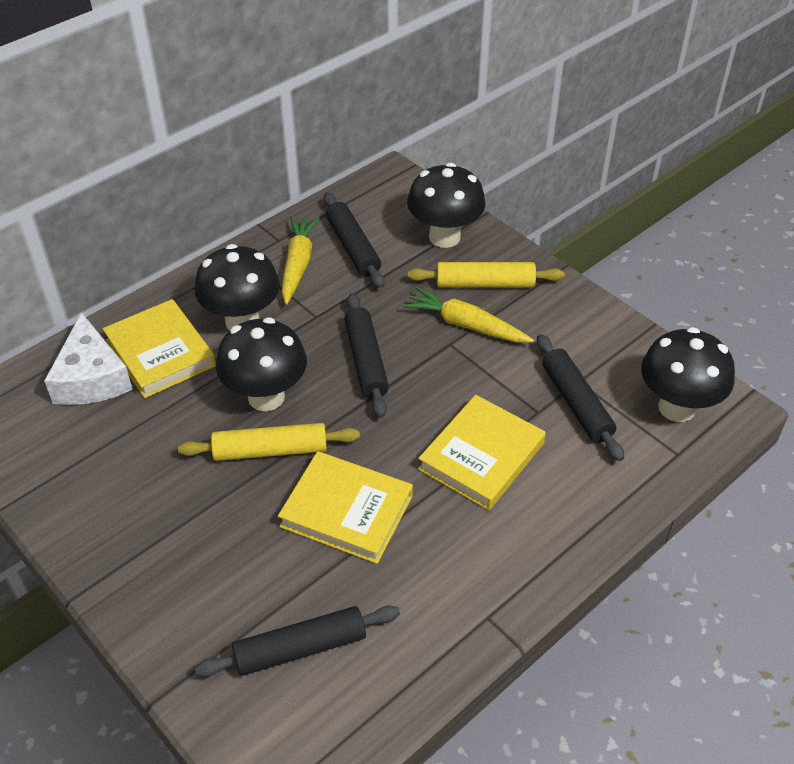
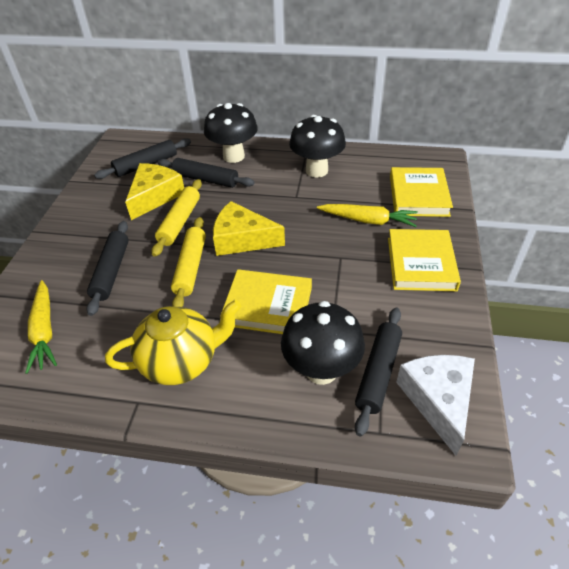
black mushroom: 4 -> 3
yellow cheese: 0 -> 2
yellow teapot: 0 -> 1

